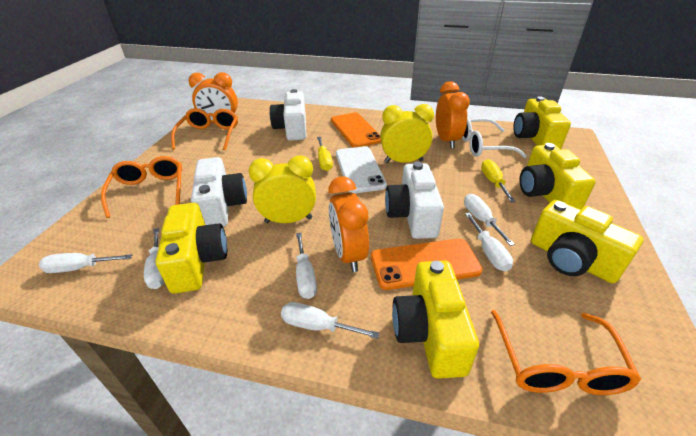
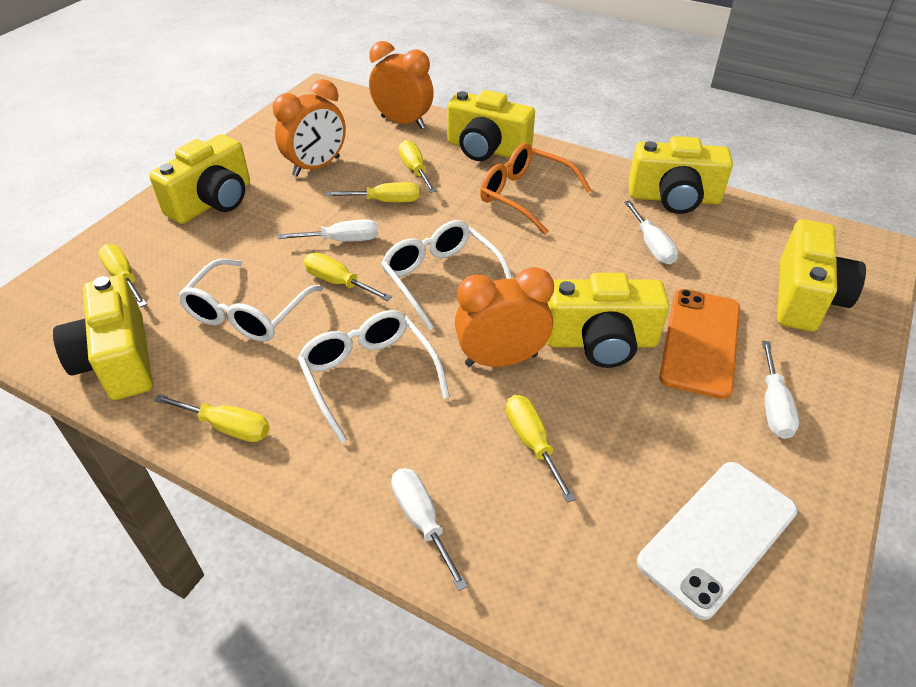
orange glasses: 3 -> 1
orange phone: 2 -> 1
white camera: 3 -> 0
white glasses: 1 -> 3
white screwdriver: 6 -> 4
yellow camera: 5 -> 6
yellow clock: 2 -> 0
yellow screwdriver: 2 -> 6

